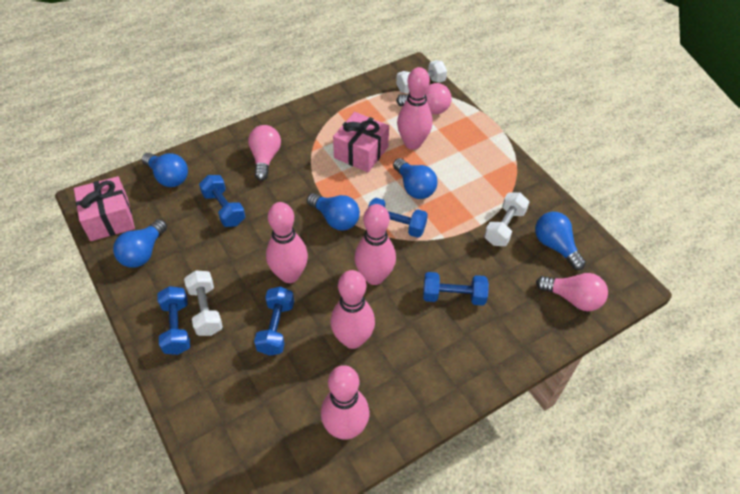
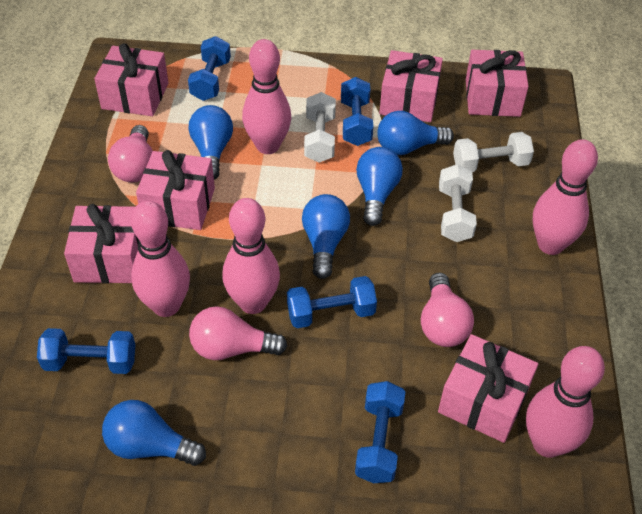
pink gift: 2 -> 6

